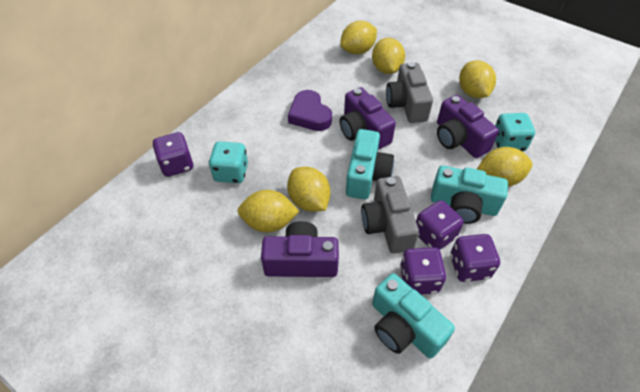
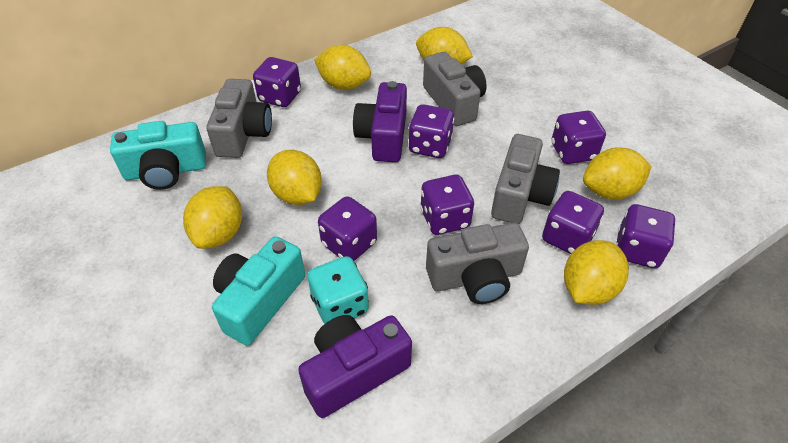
grey camera: 2 -> 4
purple camera: 3 -> 2
purple dice: 4 -> 7
purple heart: 1 -> 0
turquoise camera: 3 -> 2
turquoise dice: 2 -> 1

